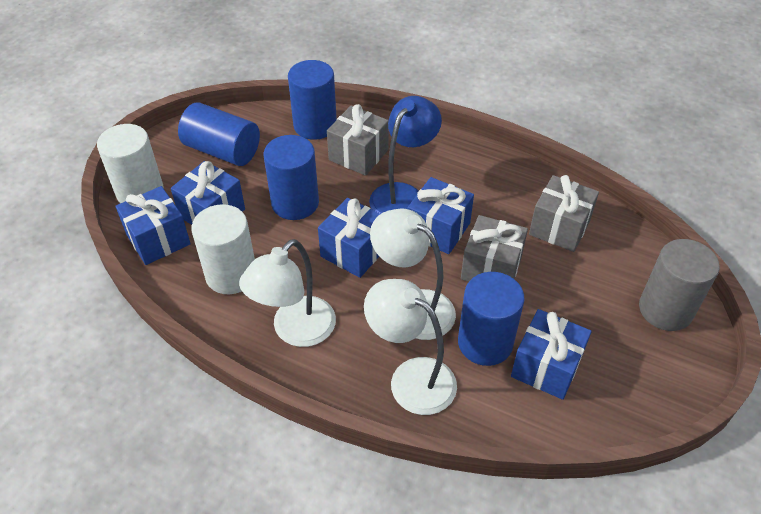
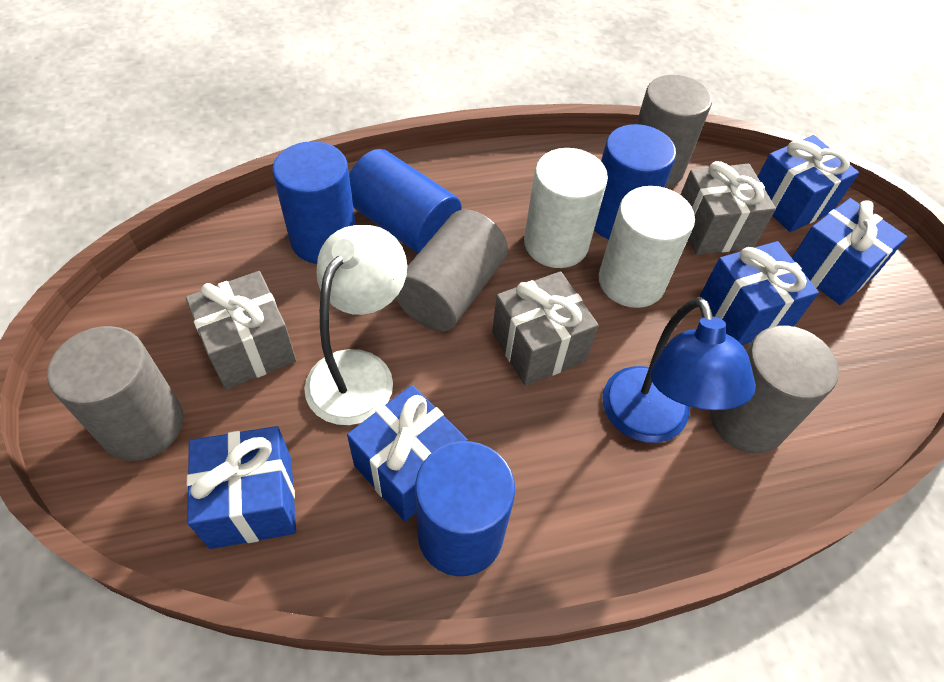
grey cylinder: 1 -> 4
white lamp: 3 -> 1

